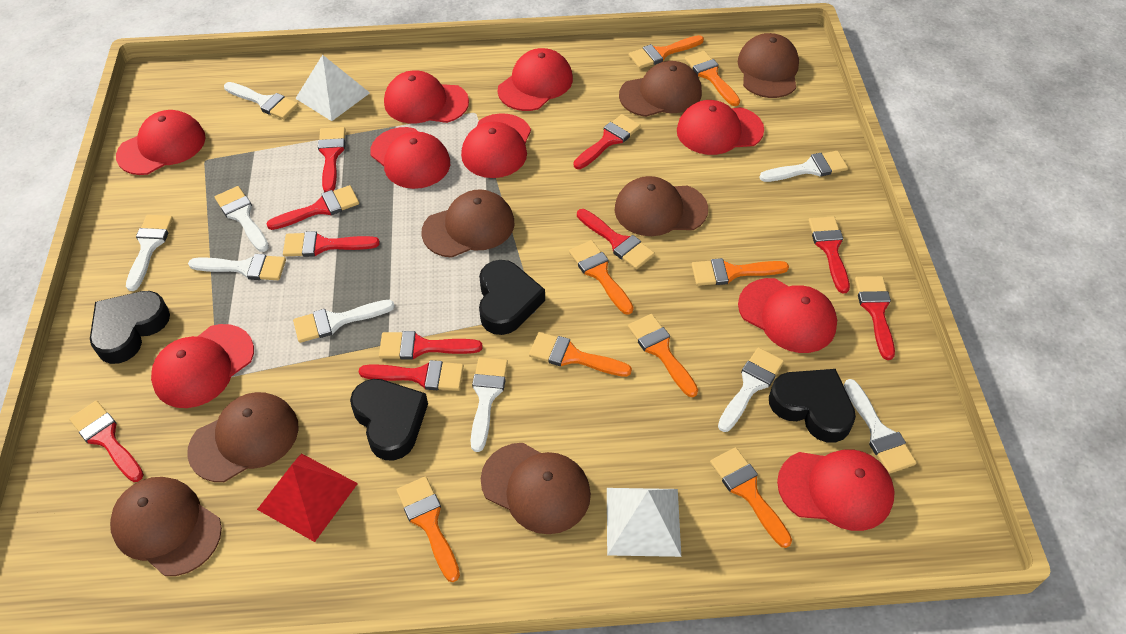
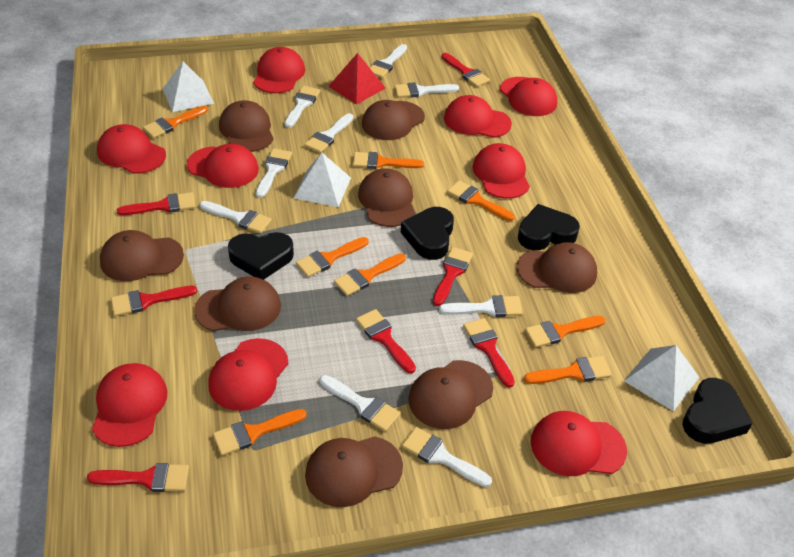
brown cap: 7 -> 8
red brush: 10 -> 7
white pyramid: 2 -> 3

